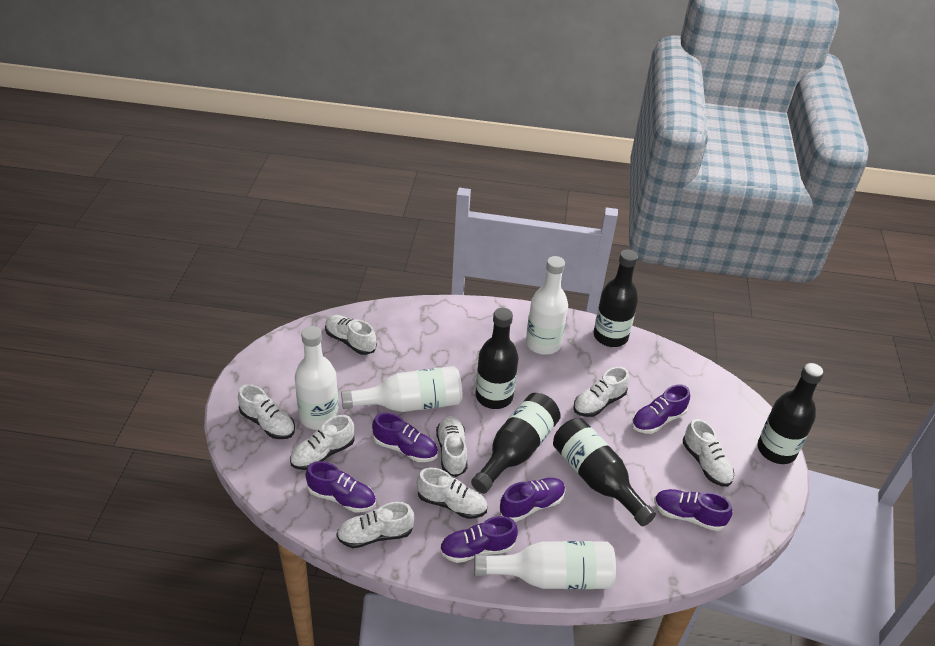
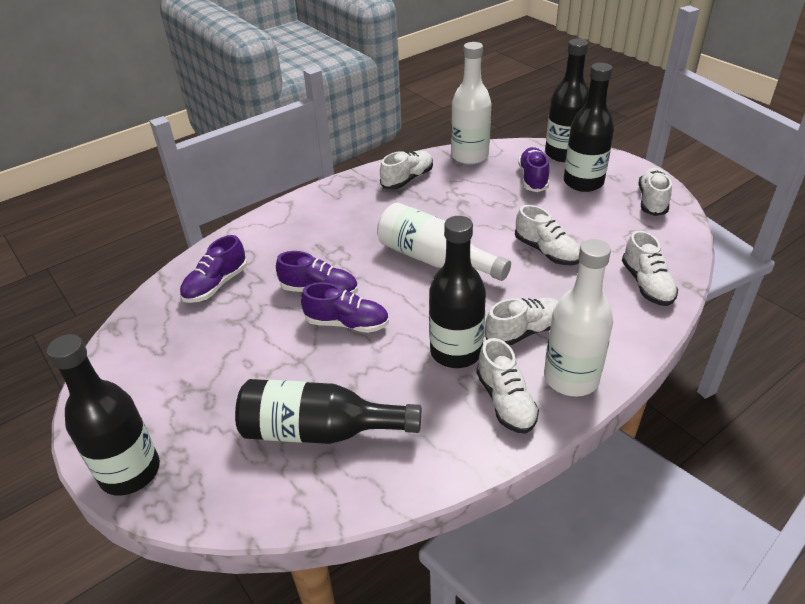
purple shoe: 6 -> 4
white bottle: 4 -> 3
white shoe: 8 -> 6

